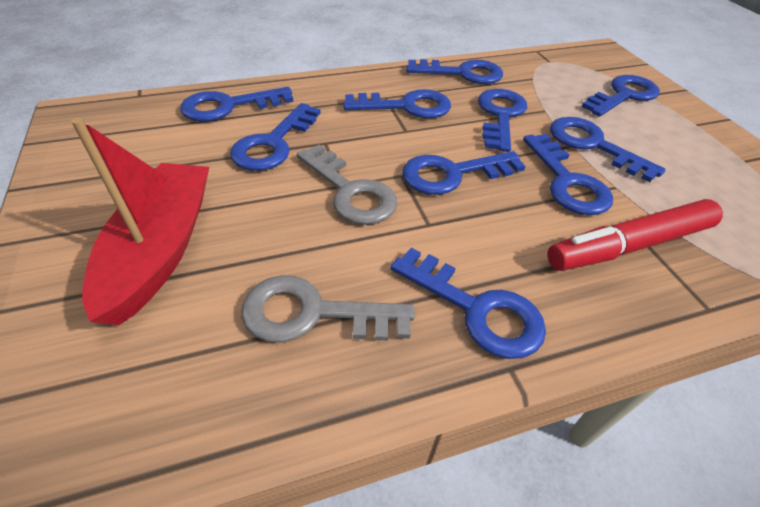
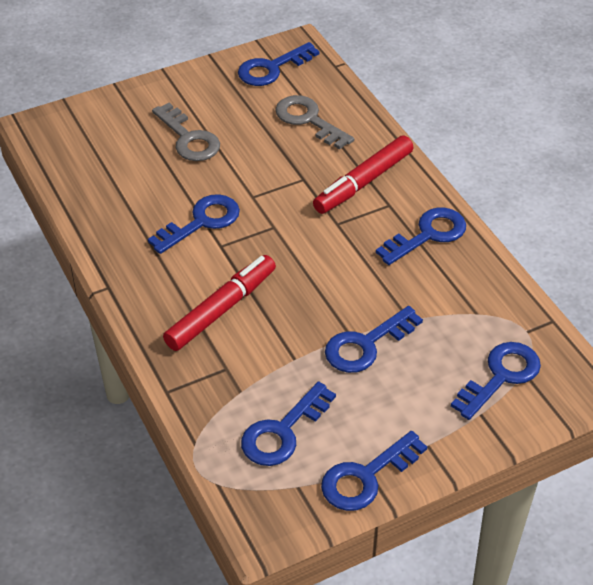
blue key: 10 -> 7
red boat: 1 -> 0
red marker: 1 -> 2

